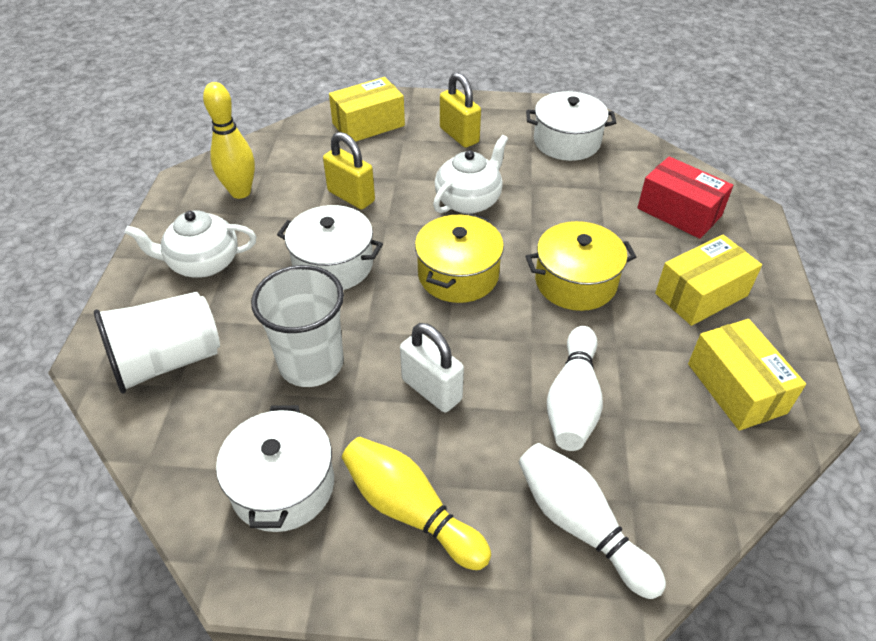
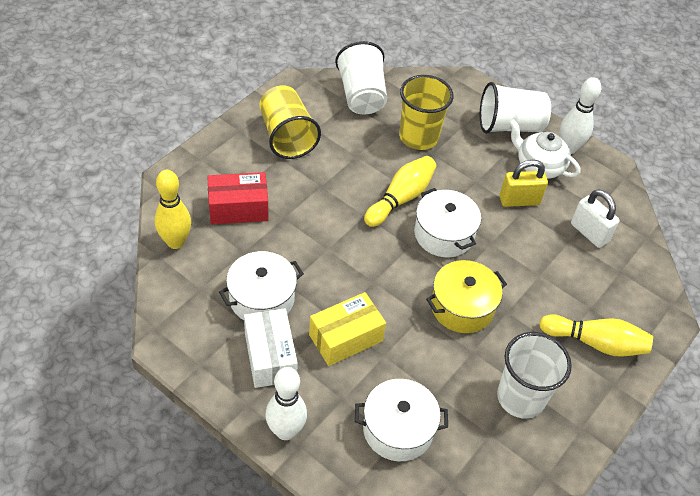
white box: 0 -> 1
white cup: 2 -> 3
white teapot: 2 -> 1
yellow bowling pin: 2 -> 3
yellow box: 3 -> 1
yellow cup: 0 -> 2
yellow padlock: 2 -> 1
yellow pot: 2 -> 1

